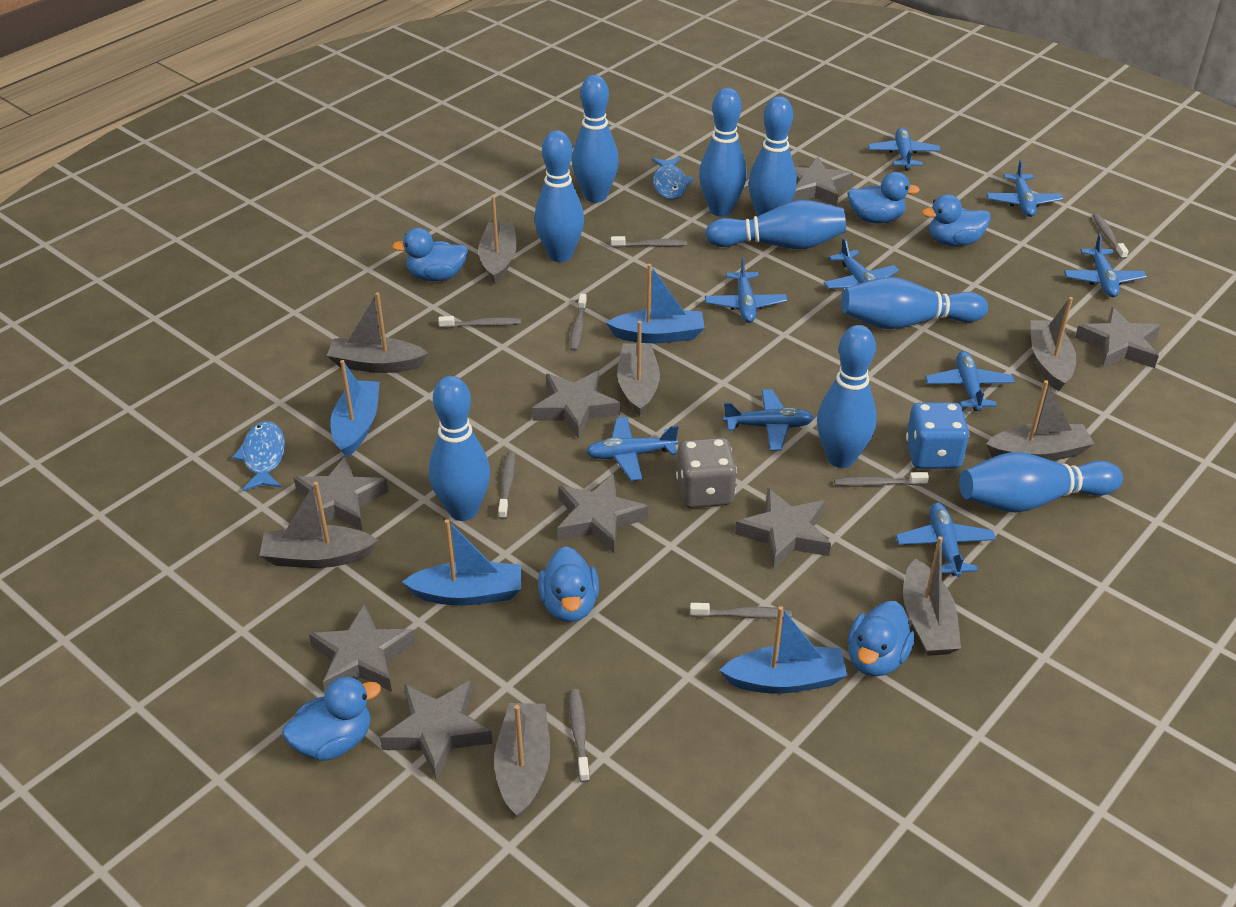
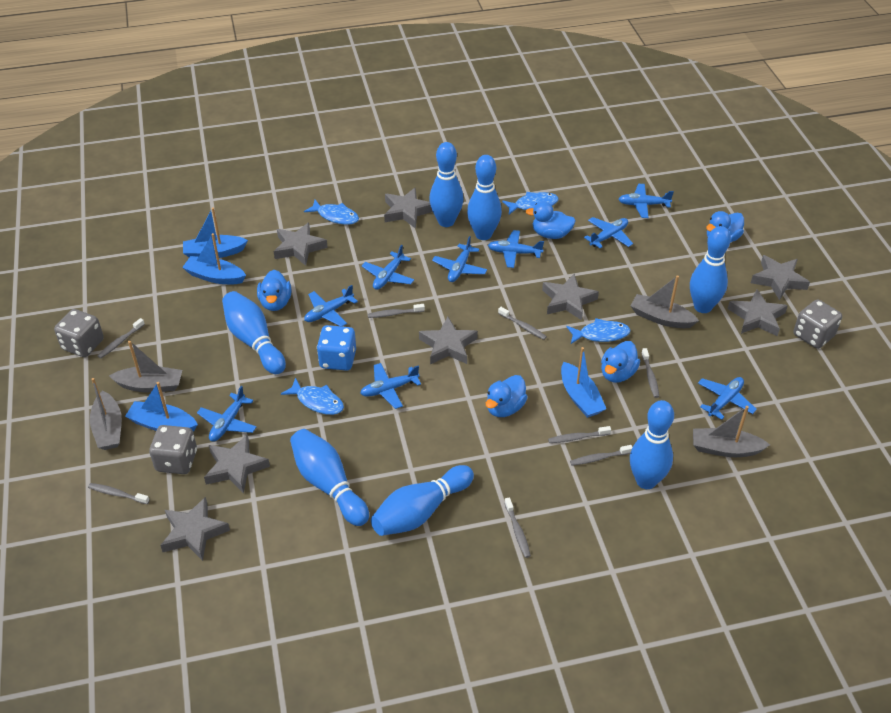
blue bowling pin: 9 -> 7
blue duck: 6 -> 5
blue fish: 2 -> 4
grey boat: 8 -> 4
grey dice: 1 -> 3

